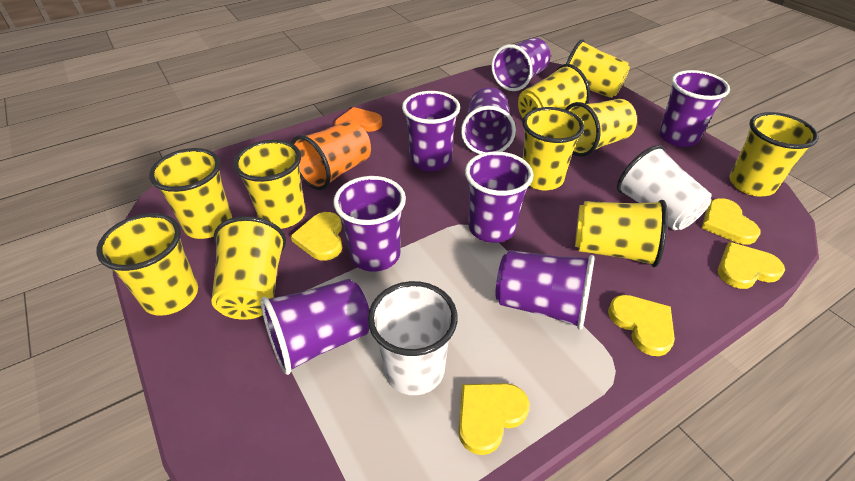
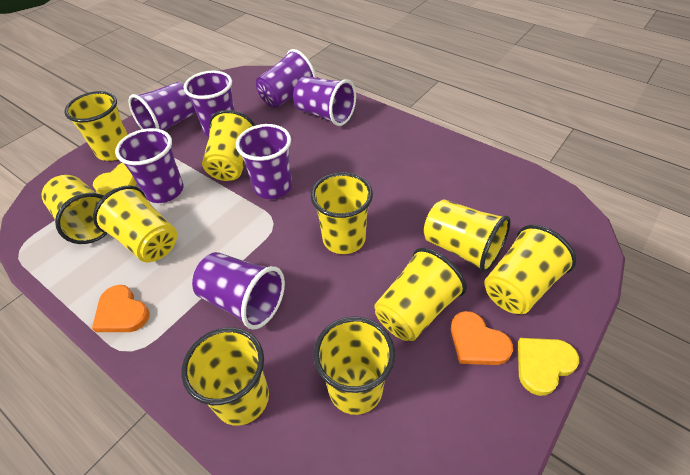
orange cup: 1 -> 0
orange heart: 1 -> 2
purple cup: 8 -> 7
white cup: 2 -> 0
yellow heart: 5 -> 2

